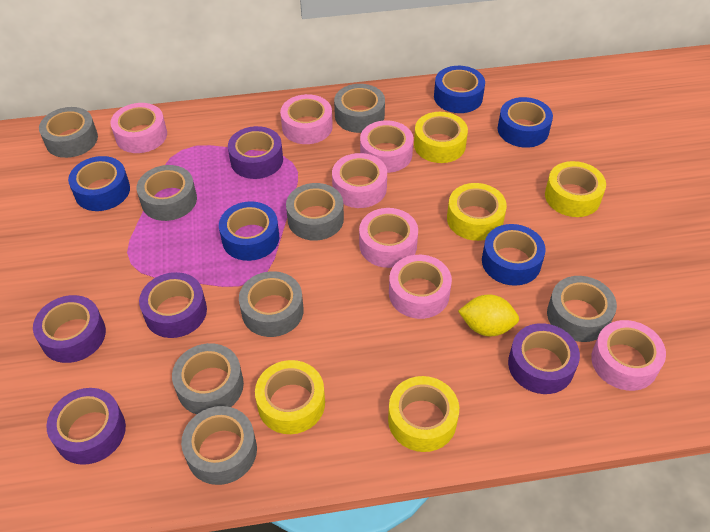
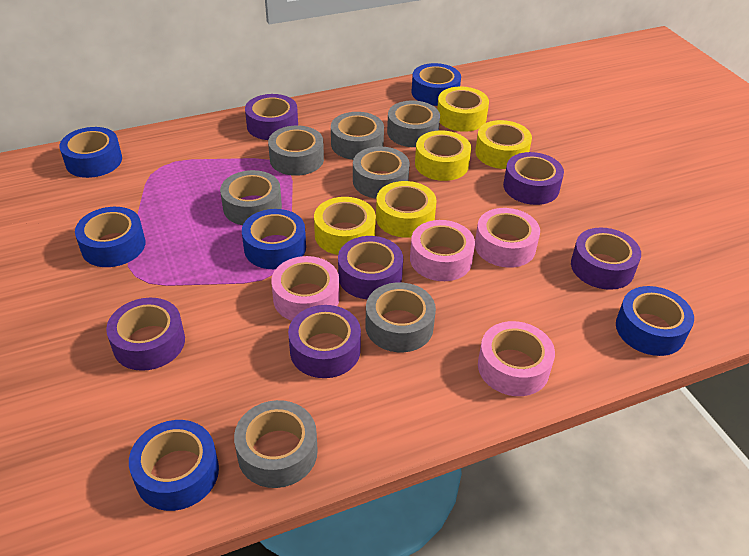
blue tape: 5 -> 6
grey tape: 8 -> 7
pink tape: 7 -> 4
purple tape: 5 -> 6
yellow lemon: 1 -> 0

